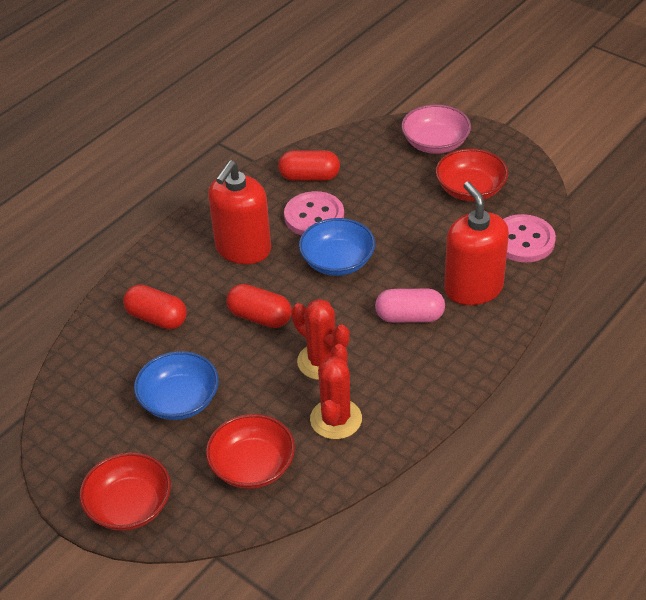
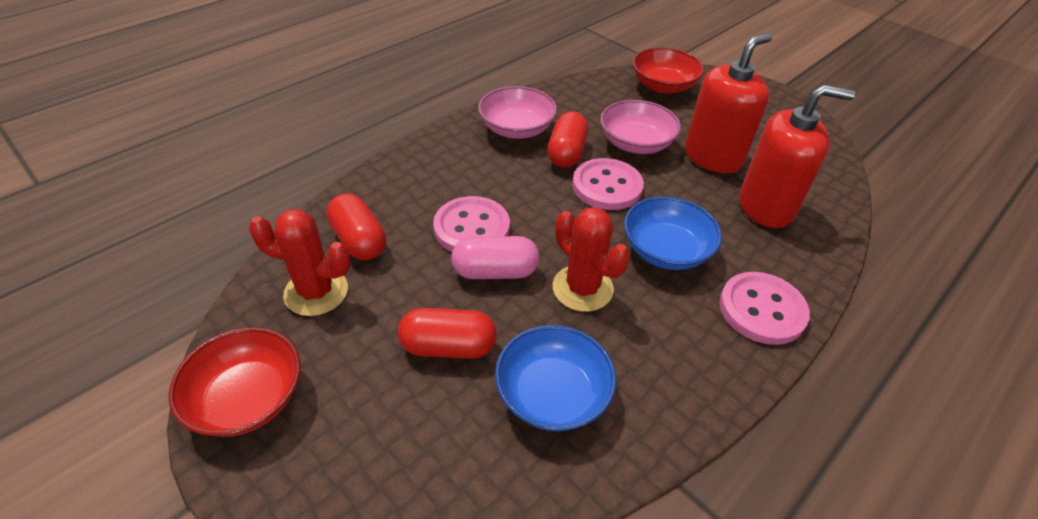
pink bowl: 1 -> 2
pink button: 2 -> 3
red bowl: 3 -> 2

